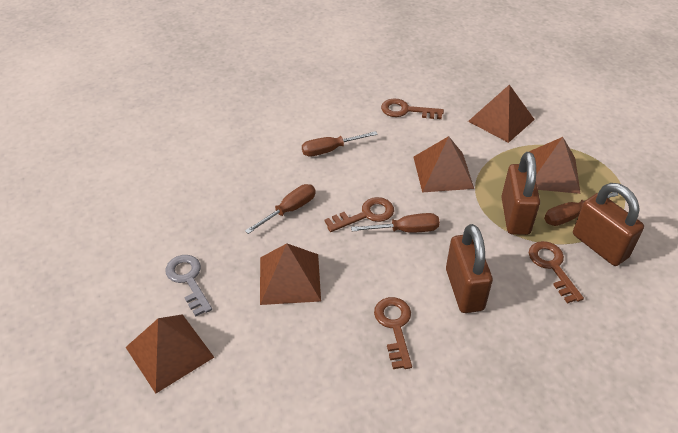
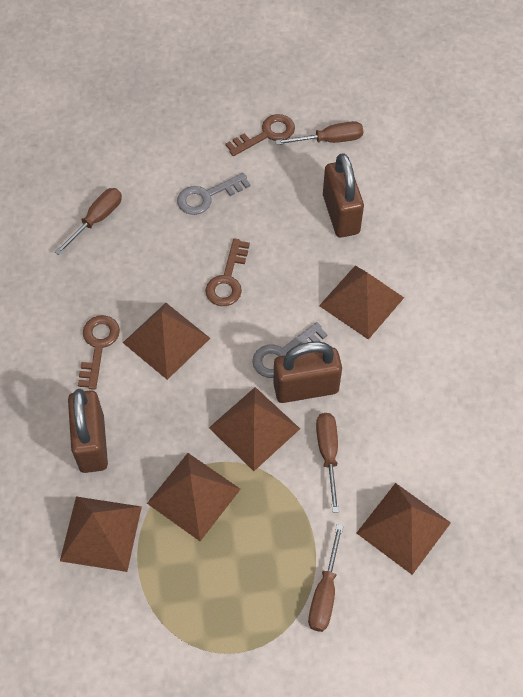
brown key: 4 -> 3
brown pyramid: 5 -> 6
grey key: 1 -> 2

